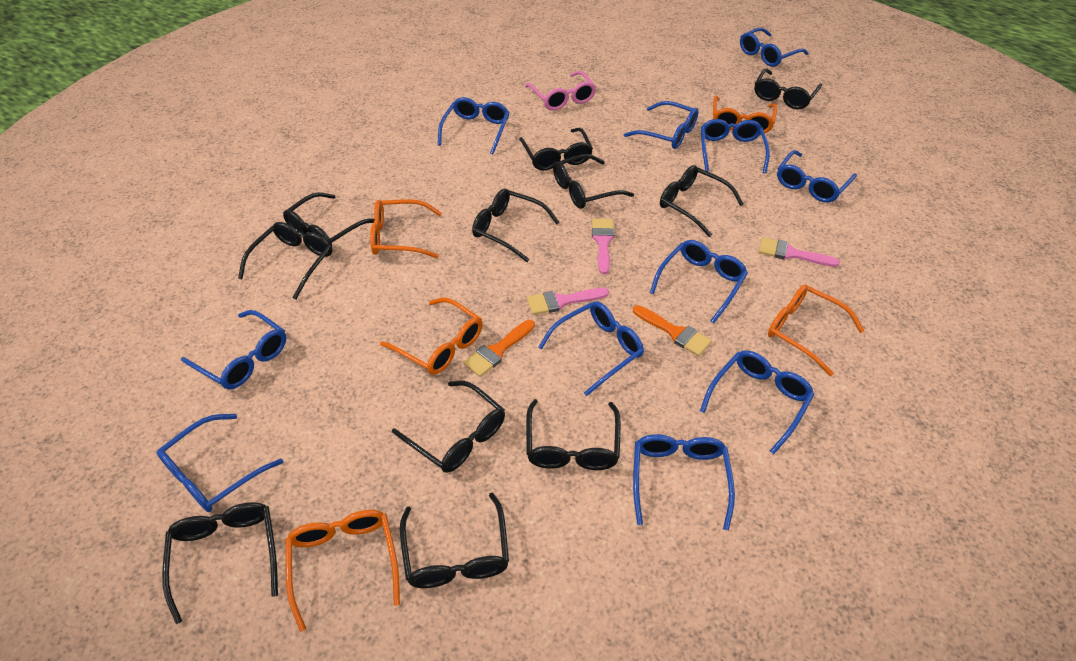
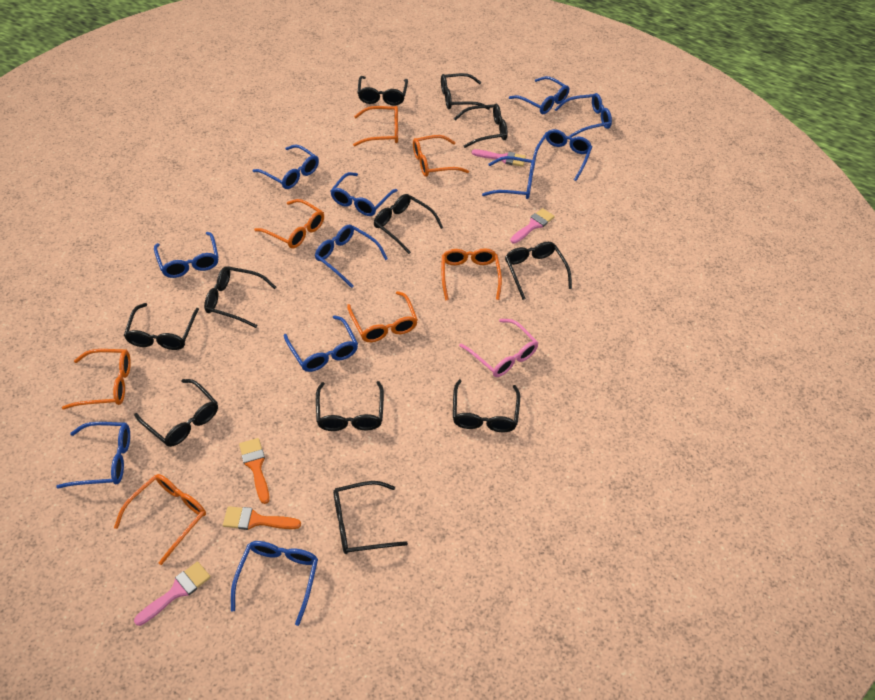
orange glasses: 5 -> 7

